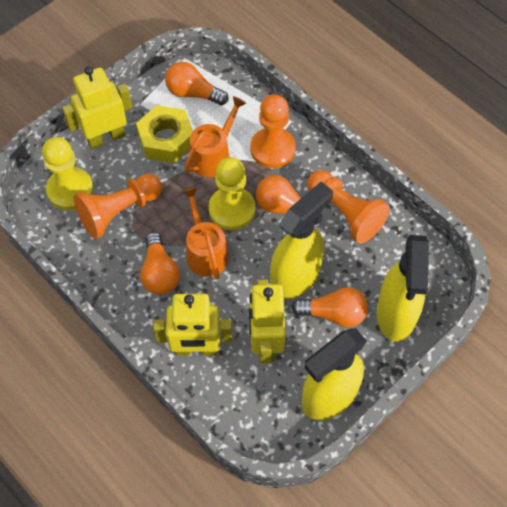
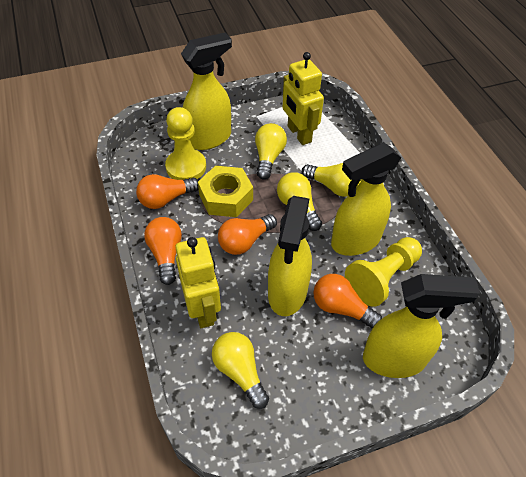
orange pawn: 3 -> 0
orange watering can: 2 -> 0
yellow light bulb: 0 -> 4
yellow robot: 3 -> 2
yellow spray bottle: 3 -> 4

